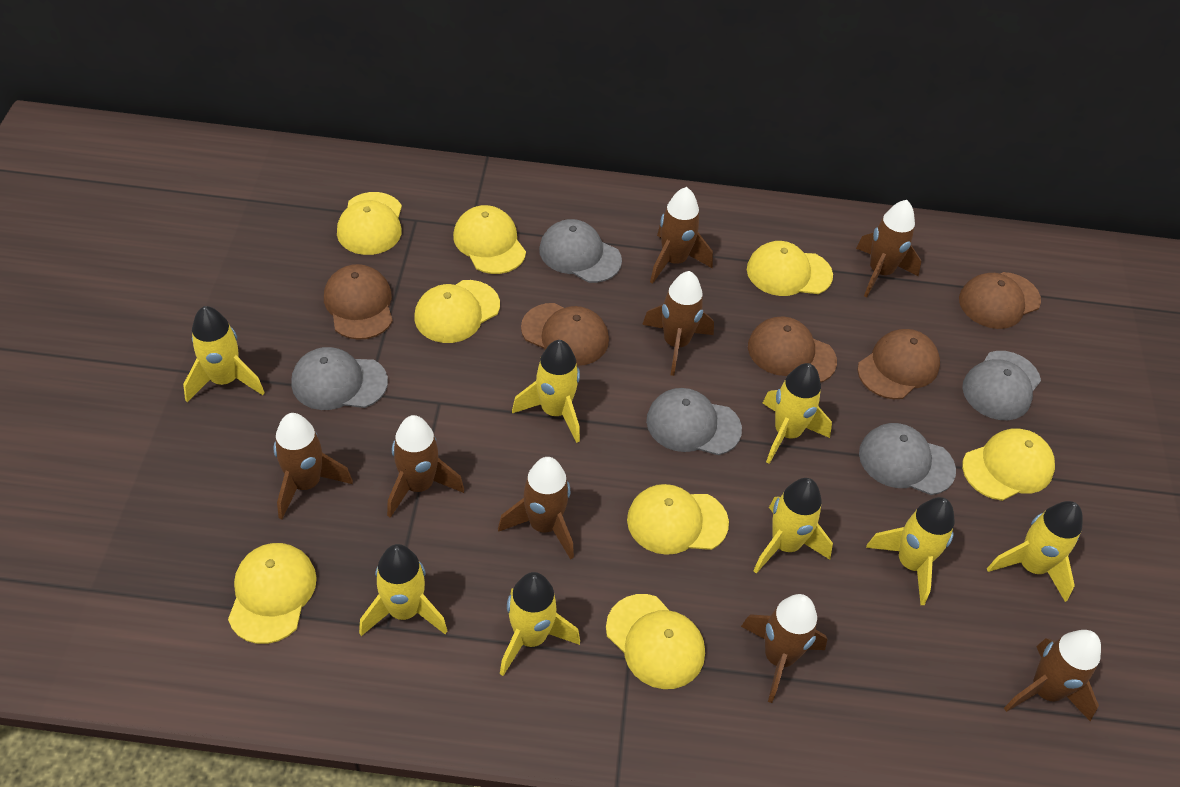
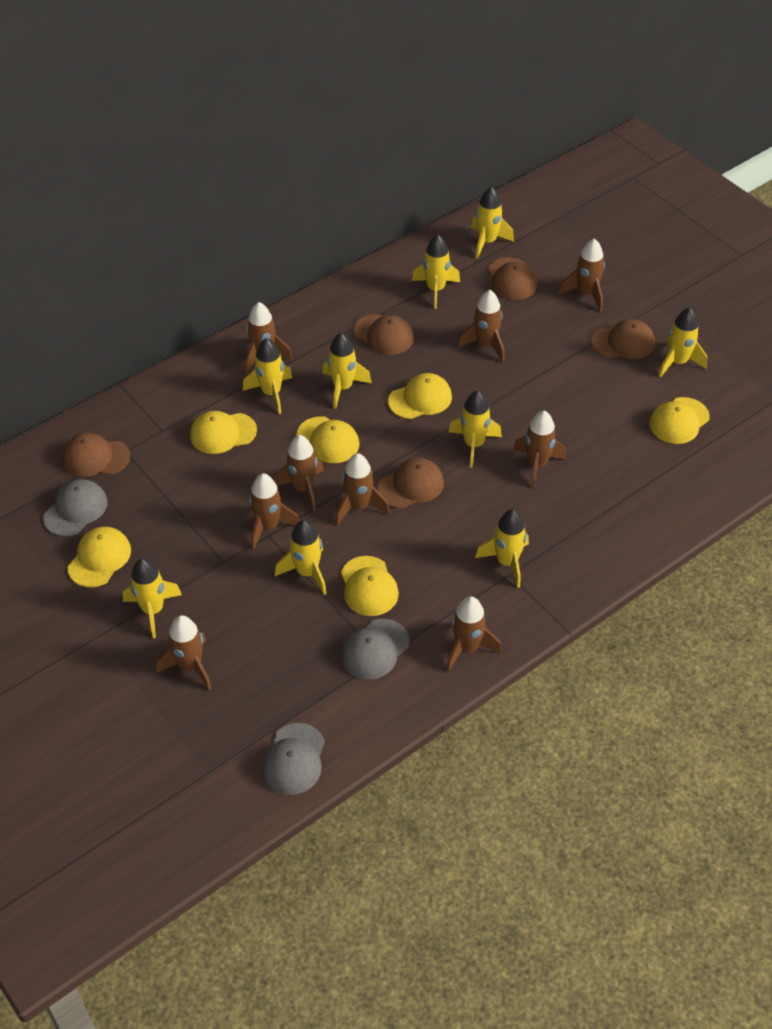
brown rocket: 8 -> 9
grey cap: 5 -> 3
yellow cap: 8 -> 6
yellow rocket: 8 -> 9

